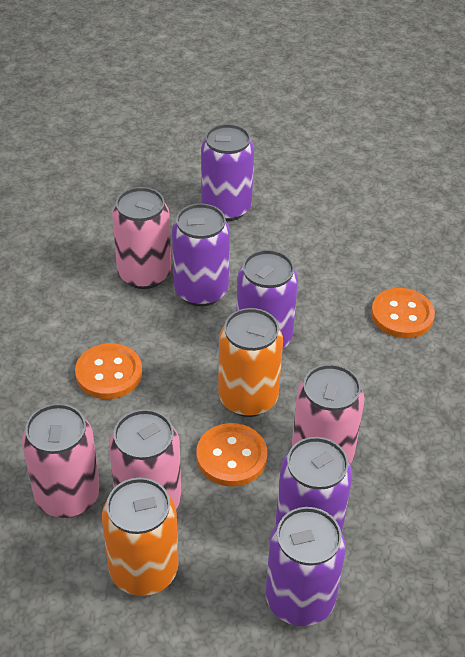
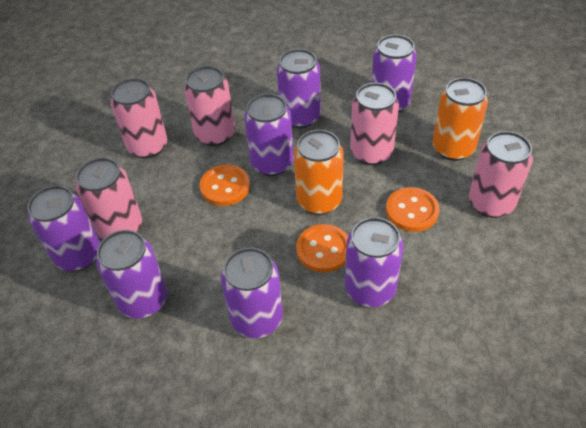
pink can: 4 -> 5
purple can: 5 -> 7

